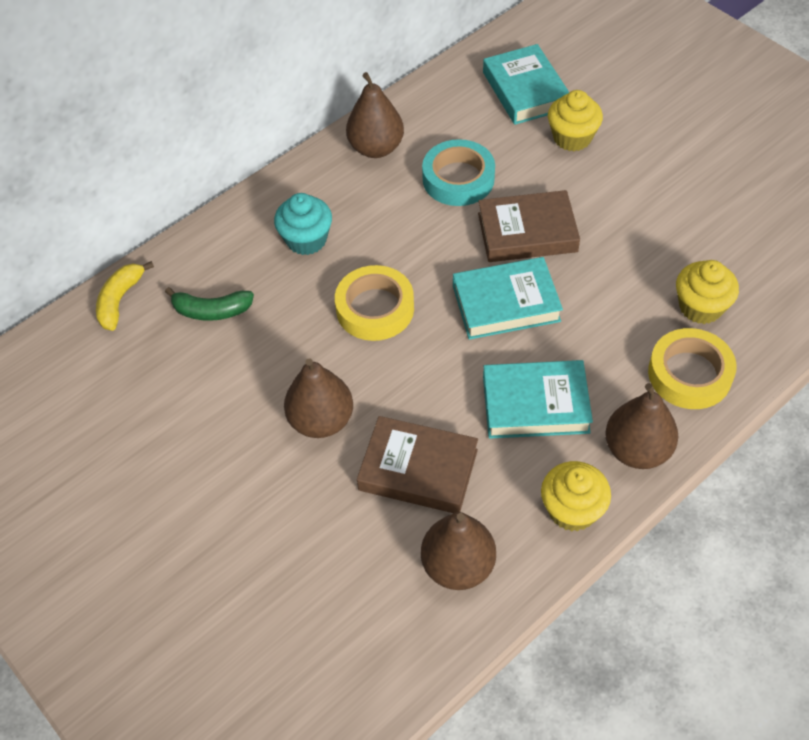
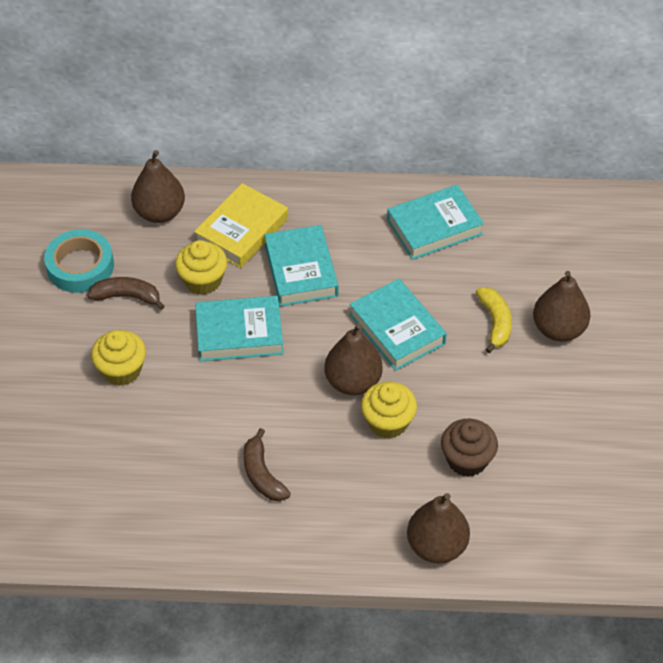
brown banana: 0 -> 2
brown book: 2 -> 0
brown cupcake: 0 -> 1
green banana: 1 -> 0
turquoise book: 3 -> 4
turquoise cupcake: 1 -> 0
yellow book: 0 -> 1
yellow tape: 2 -> 0

